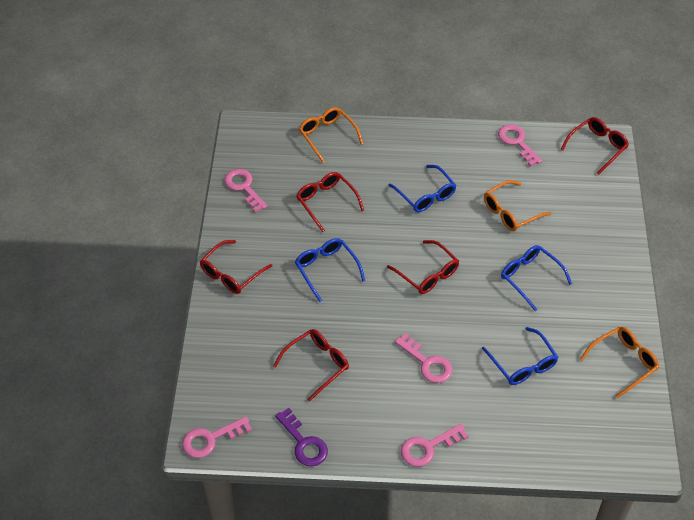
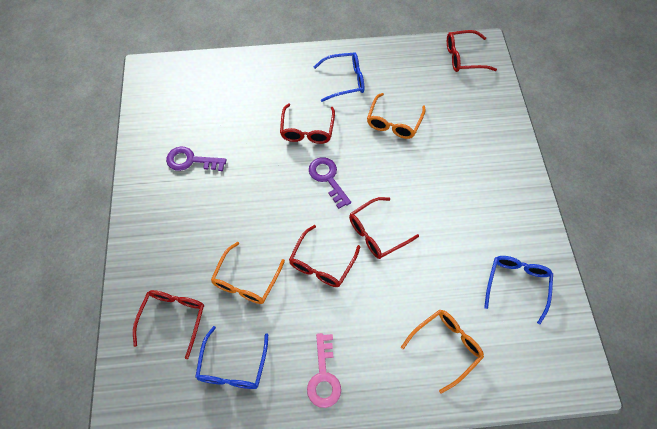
blue glasses: 4 -> 3
pink key: 5 -> 1
purple key: 1 -> 2

